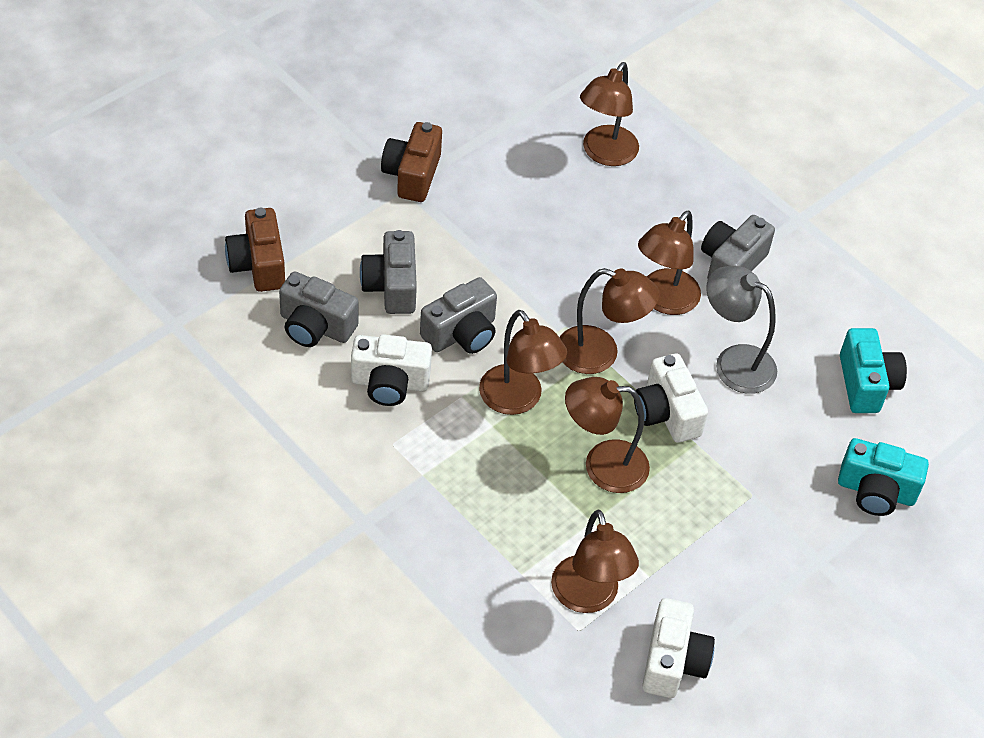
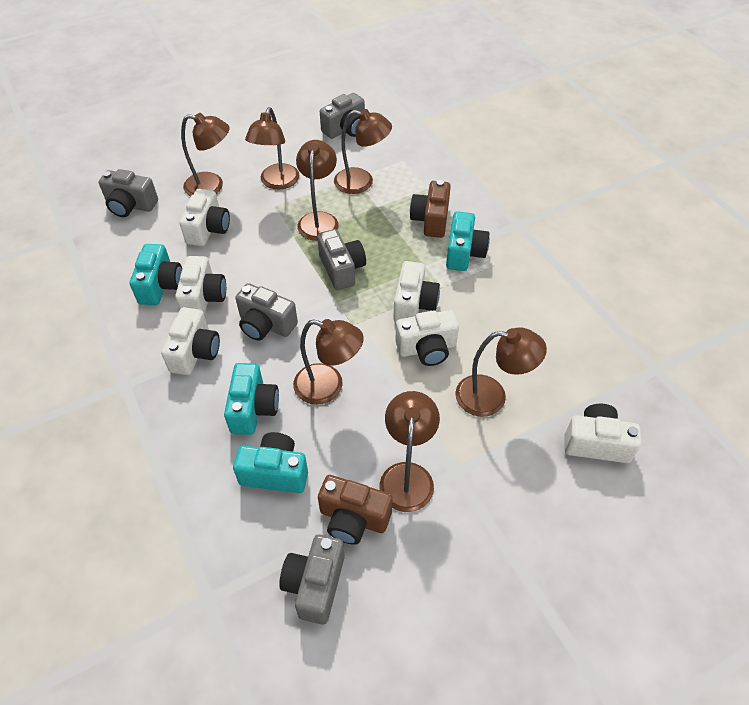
brown lamp: 6 -> 7
grey camera: 4 -> 5
grey lamp: 1 -> 0
turquoise camera: 2 -> 4
white camera: 3 -> 6

